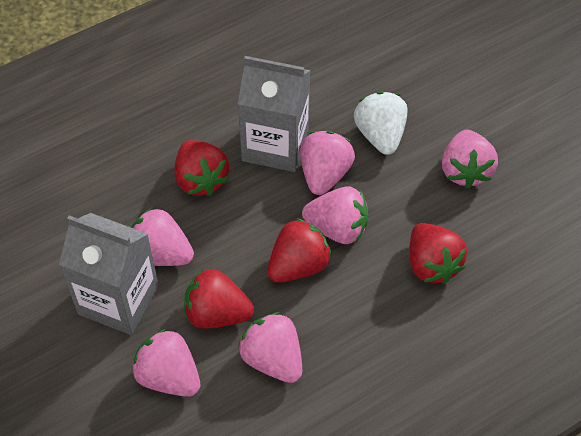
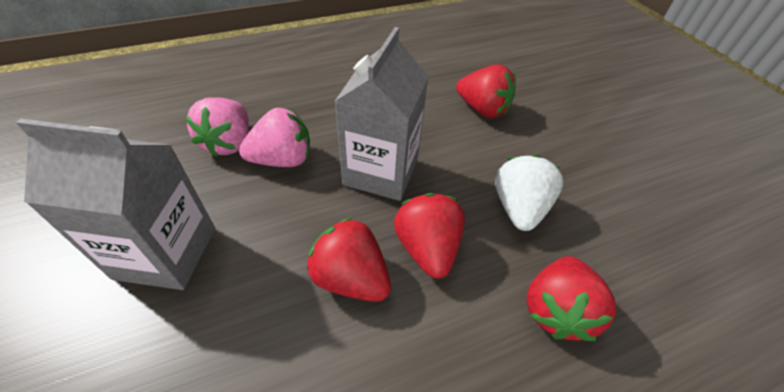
pink strawberry: 6 -> 2

